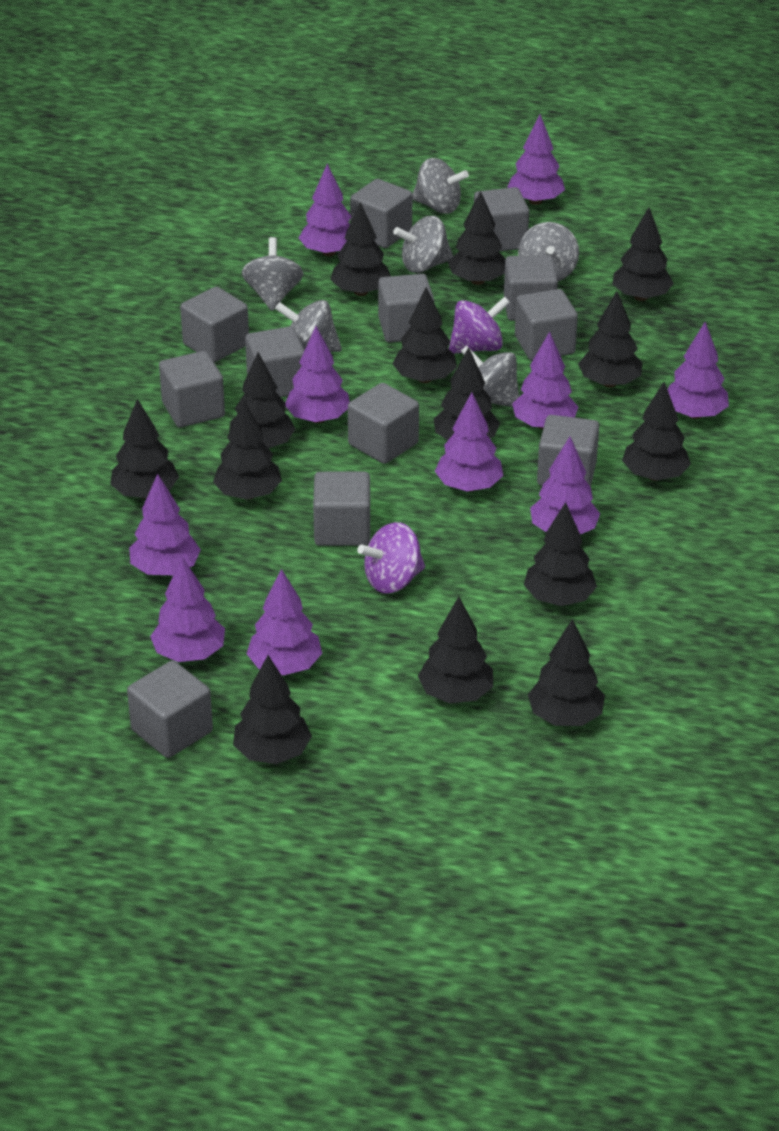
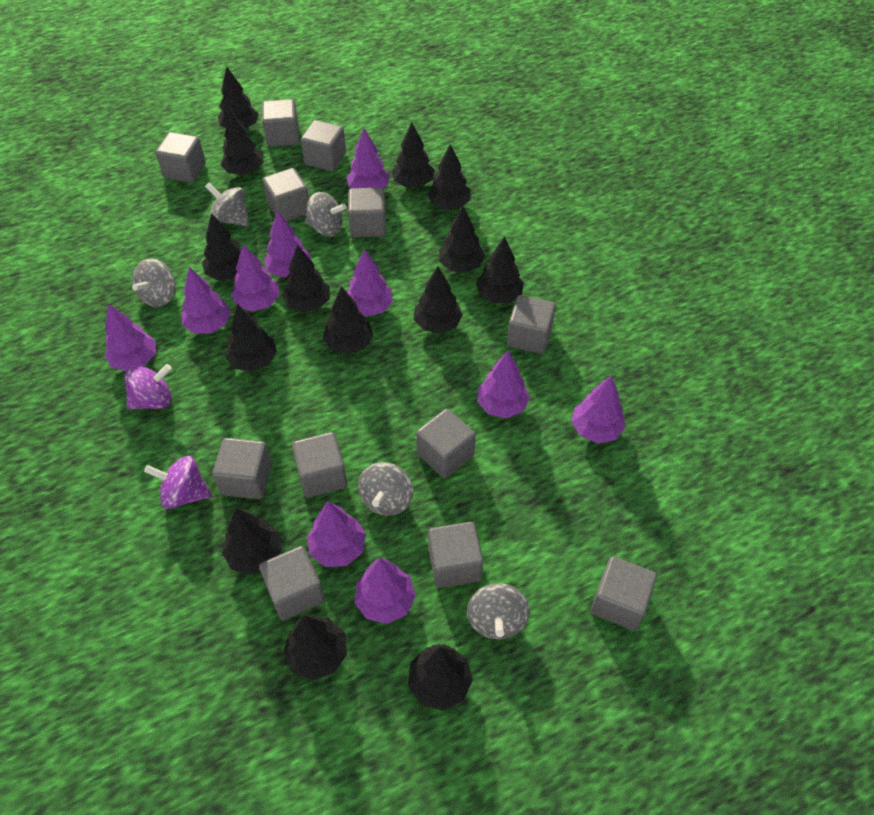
grey spinning top: 6 -> 5

